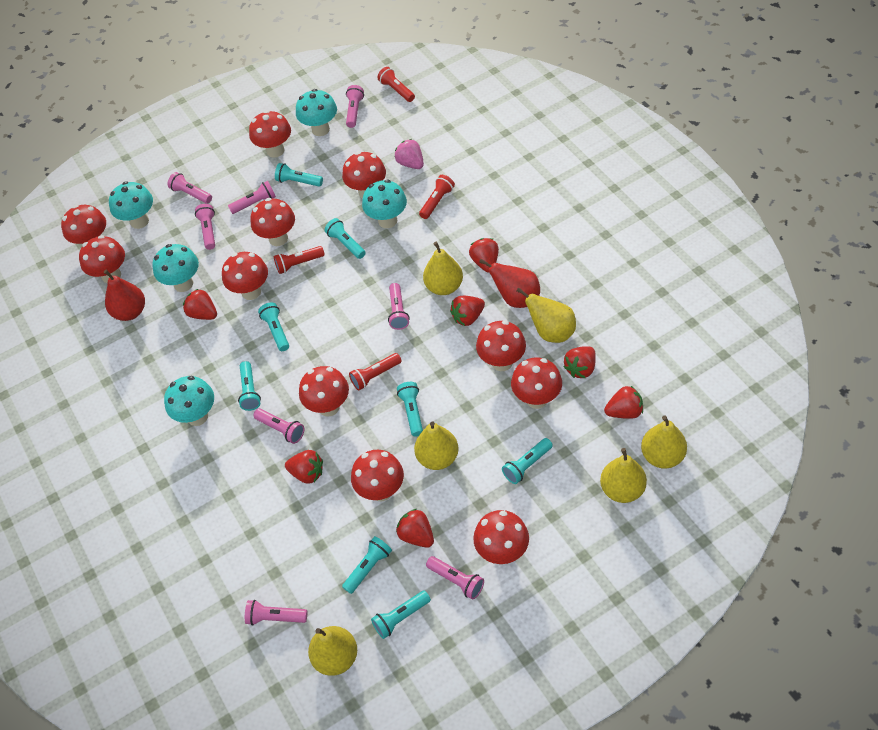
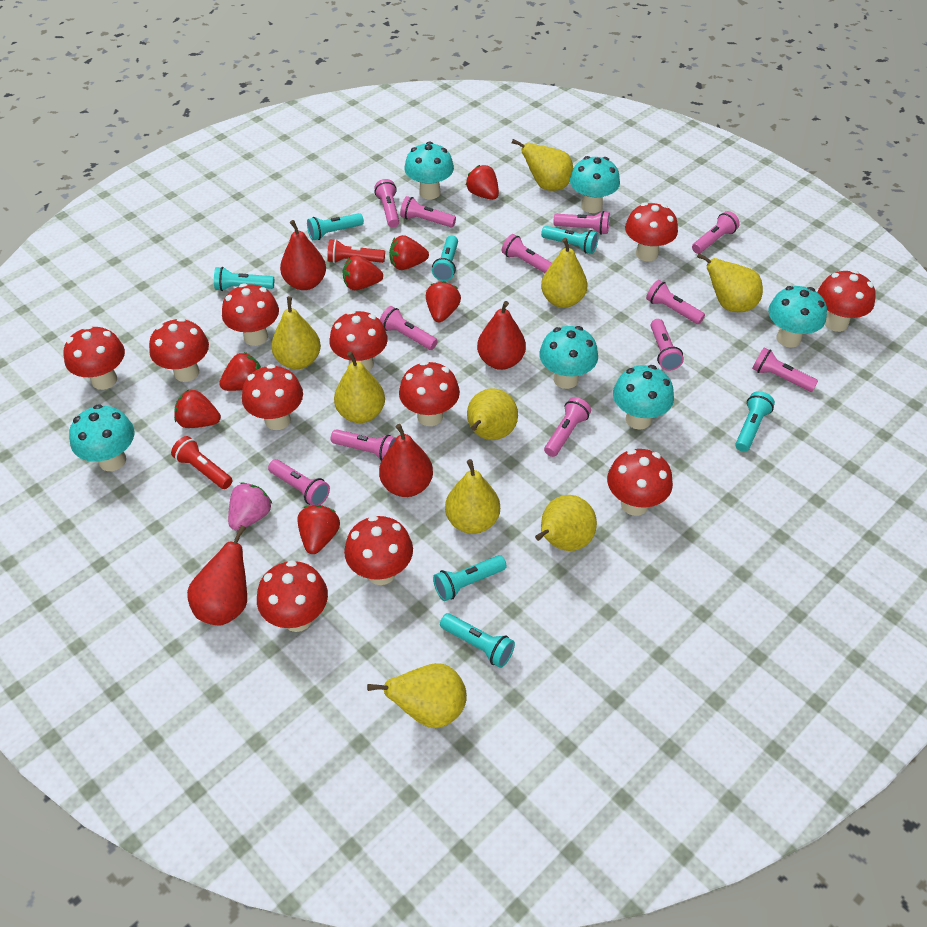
pink flashlight: 8 -> 12
red flashlight: 4 -> 2
red pear: 2 -> 4
turquoise flashlight: 8 -> 7
turquoise mushroom: 5 -> 6
yellow pear: 6 -> 9

